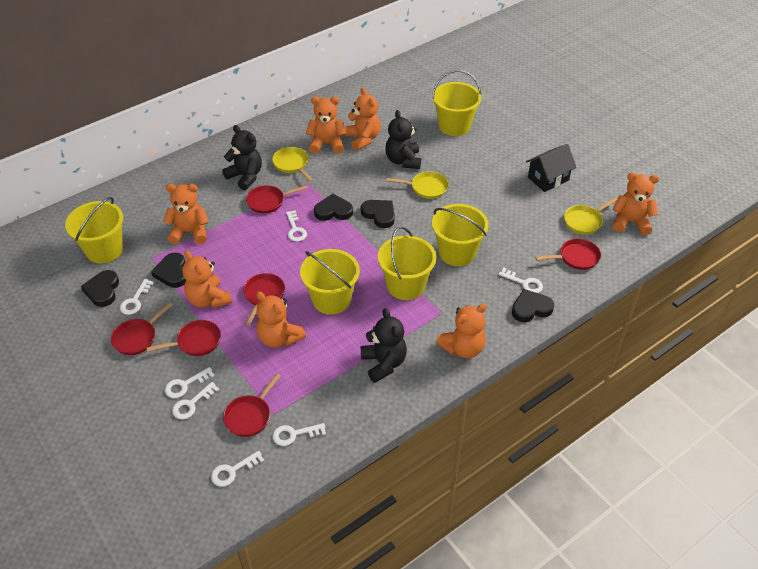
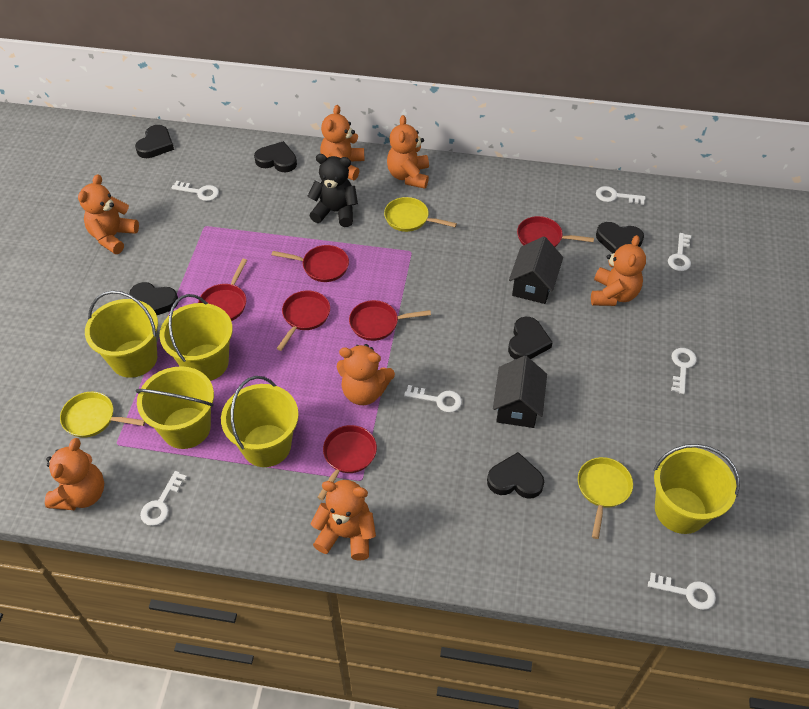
black heart: 5 -> 6
black house: 1 -> 2
black teddy bear: 3 -> 1

